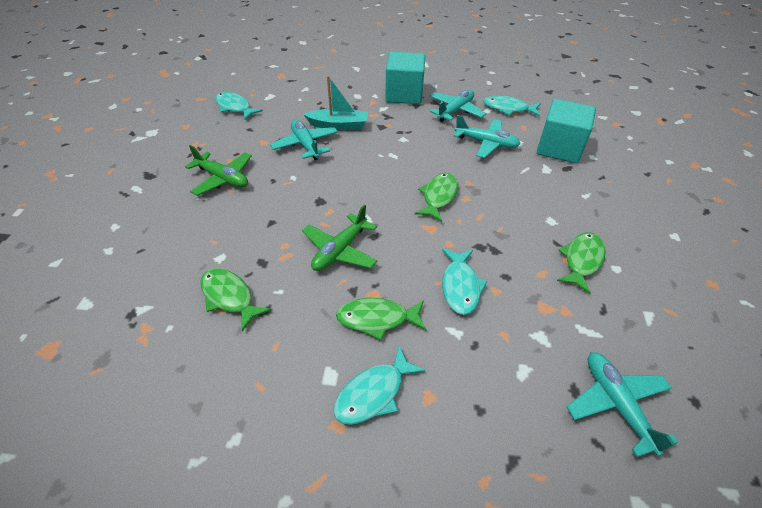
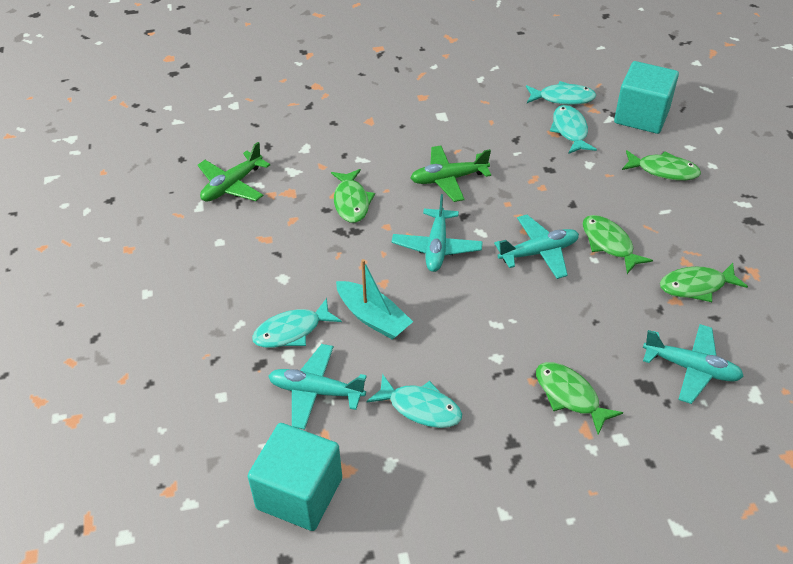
green fish: 4 -> 5

